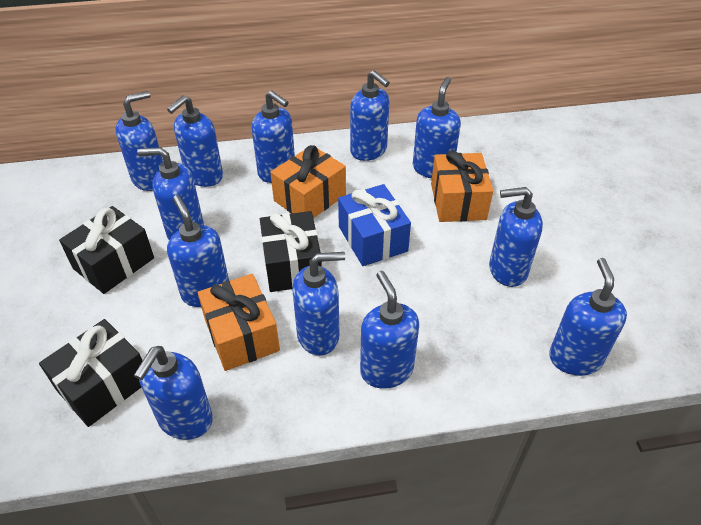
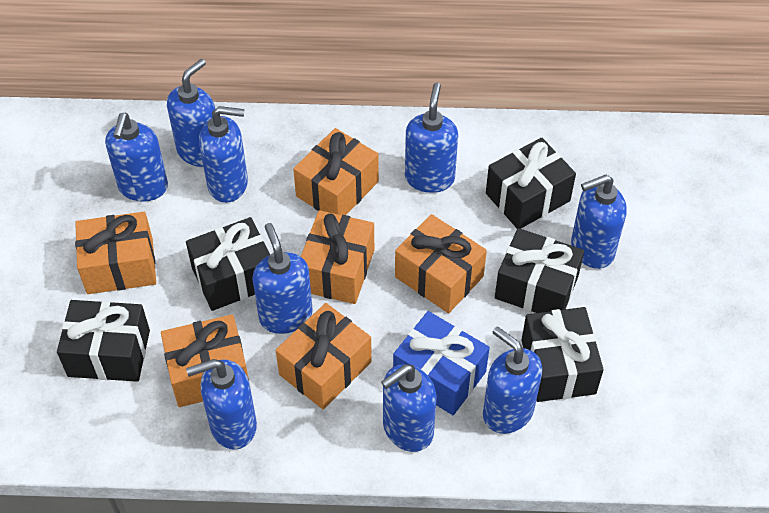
black gift: 3 -> 5
blue soap dispenser: 12 -> 9
orange gift: 3 -> 6

